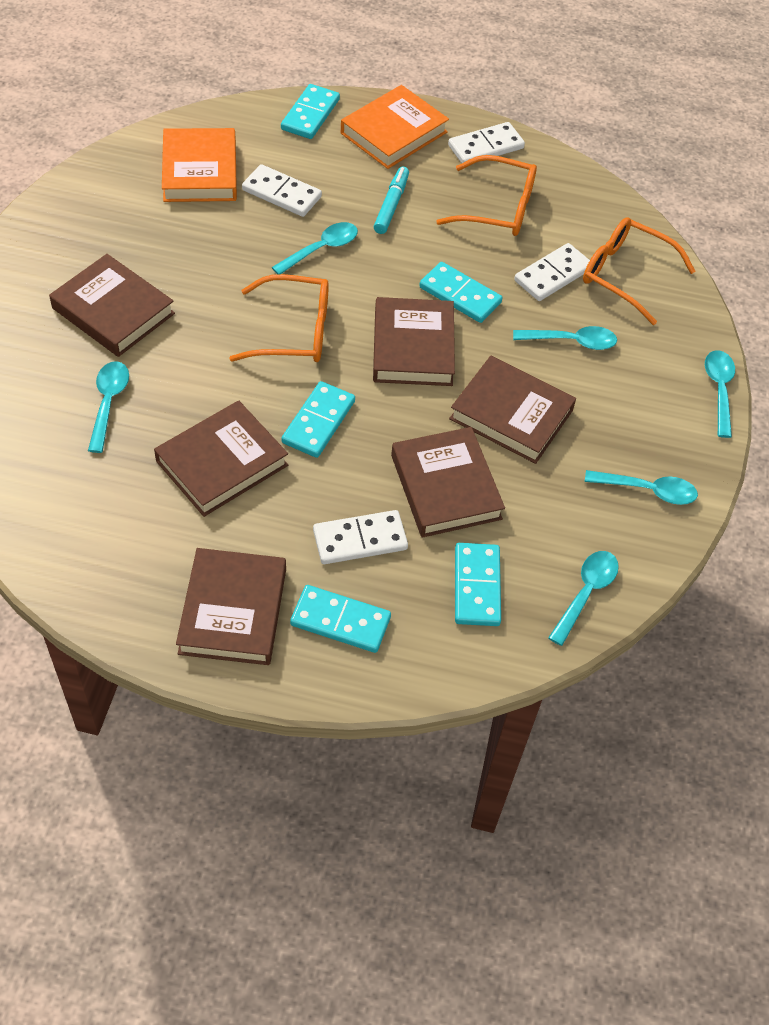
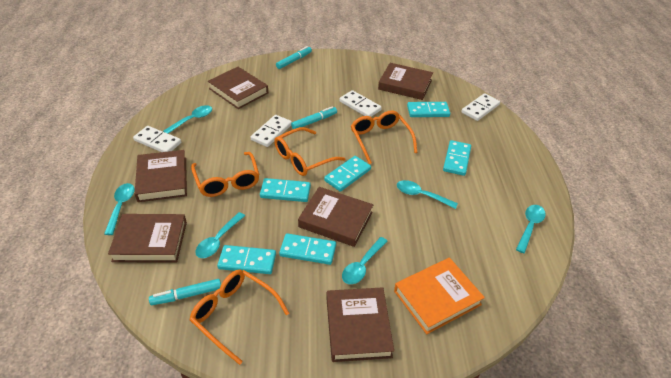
orange book: 2 -> 1
orange glasses: 3 -> 4
turquoise domino: 5 -> 6
turquoise marker: 1 -> 3

